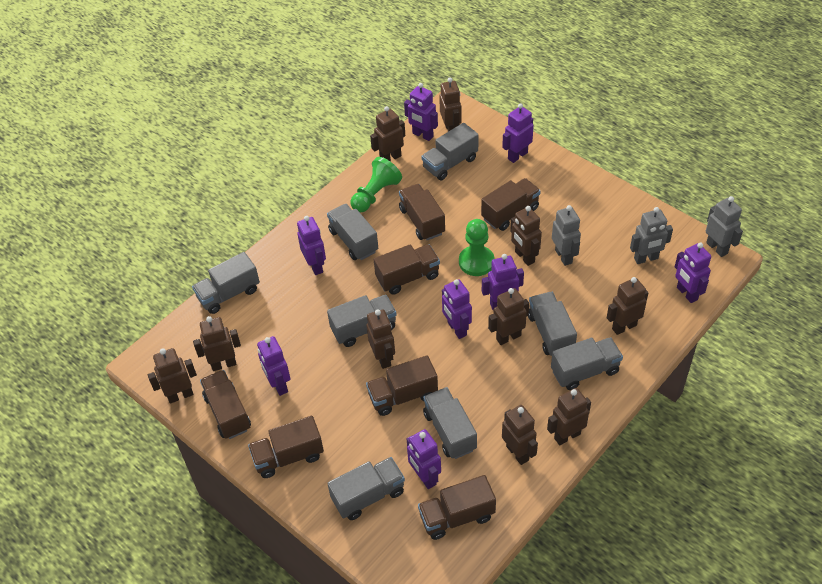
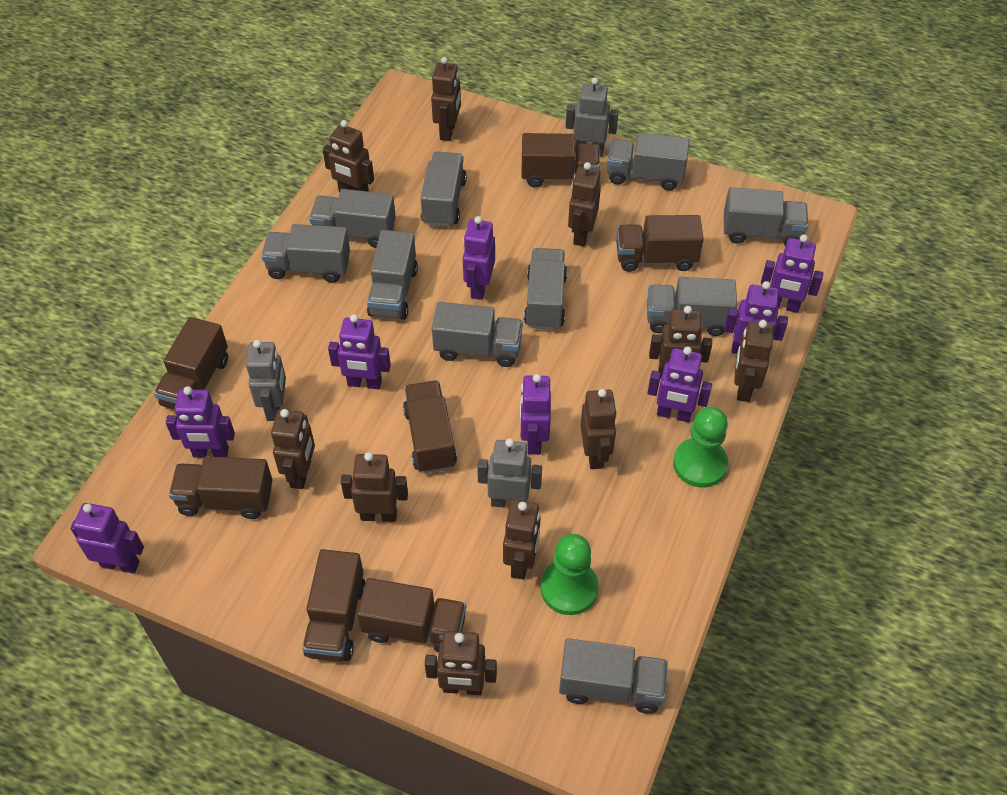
grey truck: 8 -> 10

